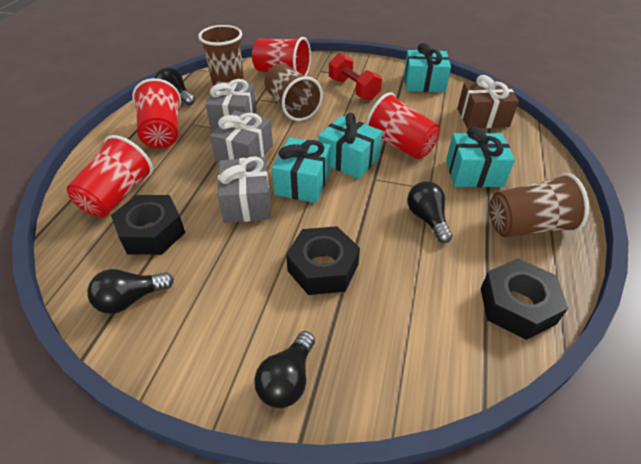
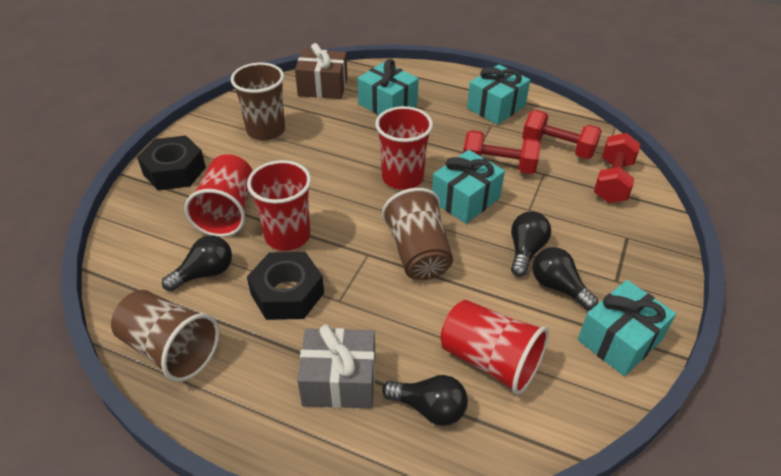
black nut: 3 -> 2
grey gift: 3 -> 1
red dumbbell: 1 -> 3

